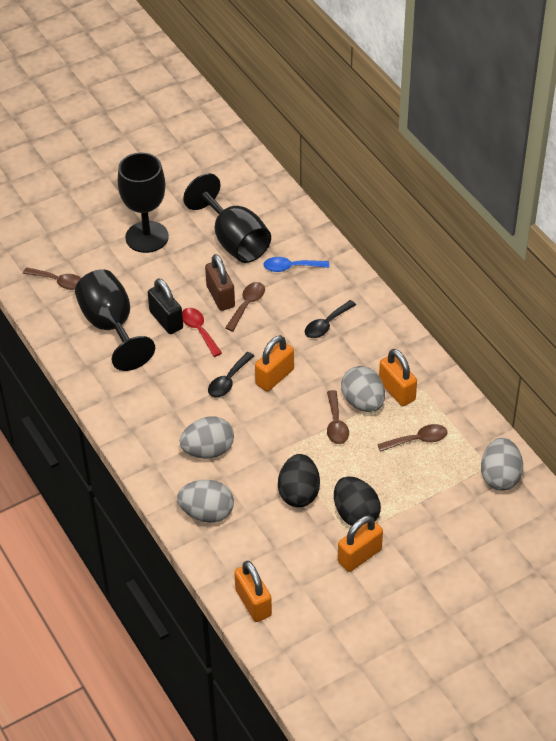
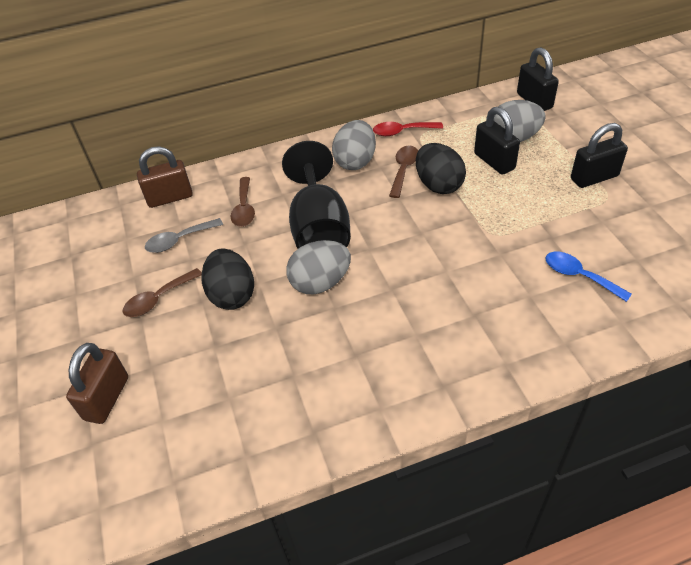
black goblet: 3 -> 1
black padlock: 1 -> 3
black spoon: 2 -> 0
brown padlock: 1 -> 2
brown spoon: 4 -> 3
grey egg: 4 -> 3
grey spoon: 0 -> 1
orange padlock: 4 -> 0

